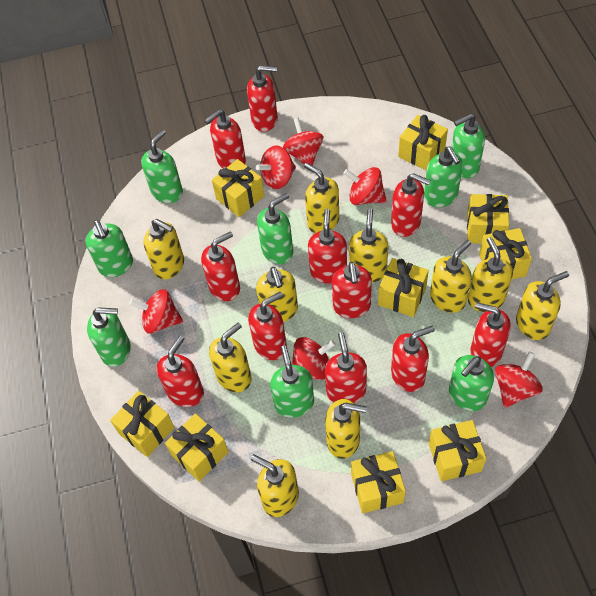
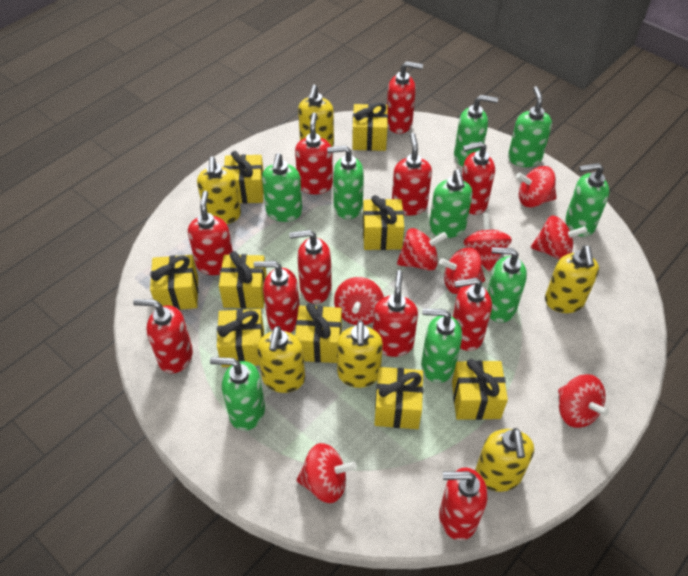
green soap dispenser: 8 -> 9
red spinning top: 6 -> 8
yellow soap dispenser: 10 -> 6

